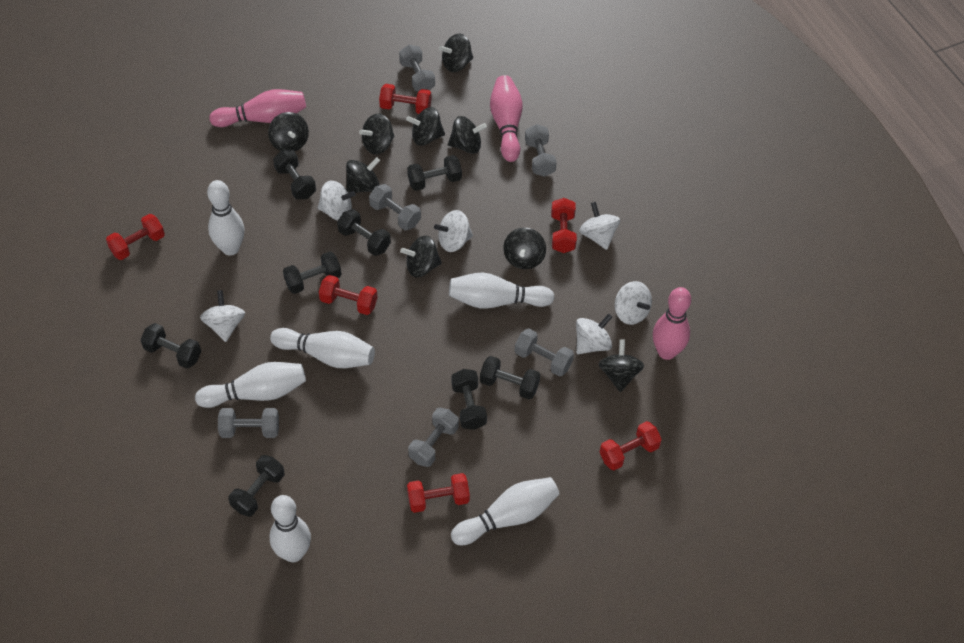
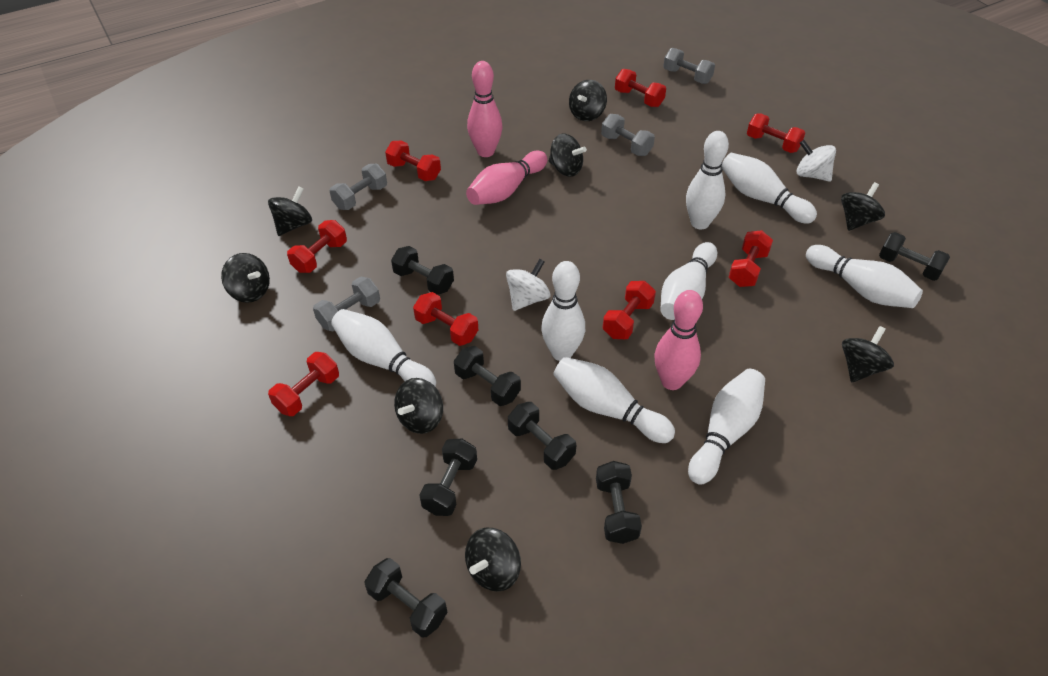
black dumbbell: 8 -> 7
black spinning top: 9 -> 8
grey dumbbell: 6 -> 4
red dumbbell: 6 -> 8
white bowling pin: 6 -> 8
white spinning top: 6 -> 2

